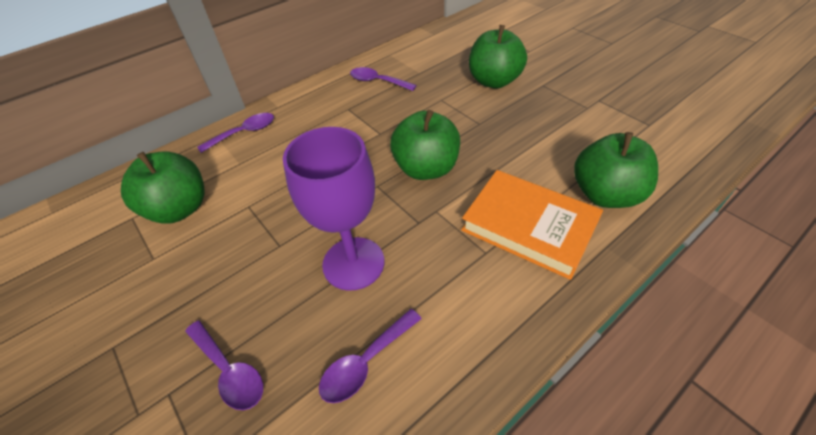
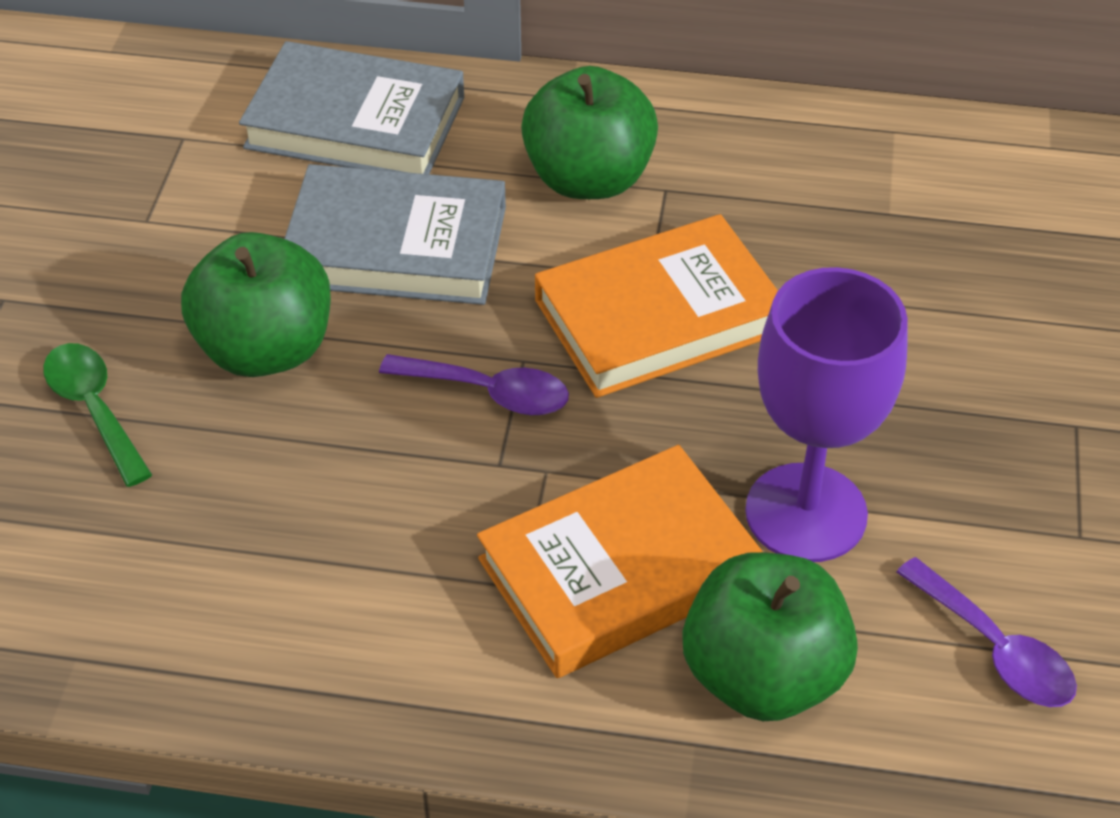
green apple: 4 -> 3
green spoon: 0 -> 1
grey book: 0 -> 2
orange book: 1 -> 2
purple spoon: 4 -> 2

